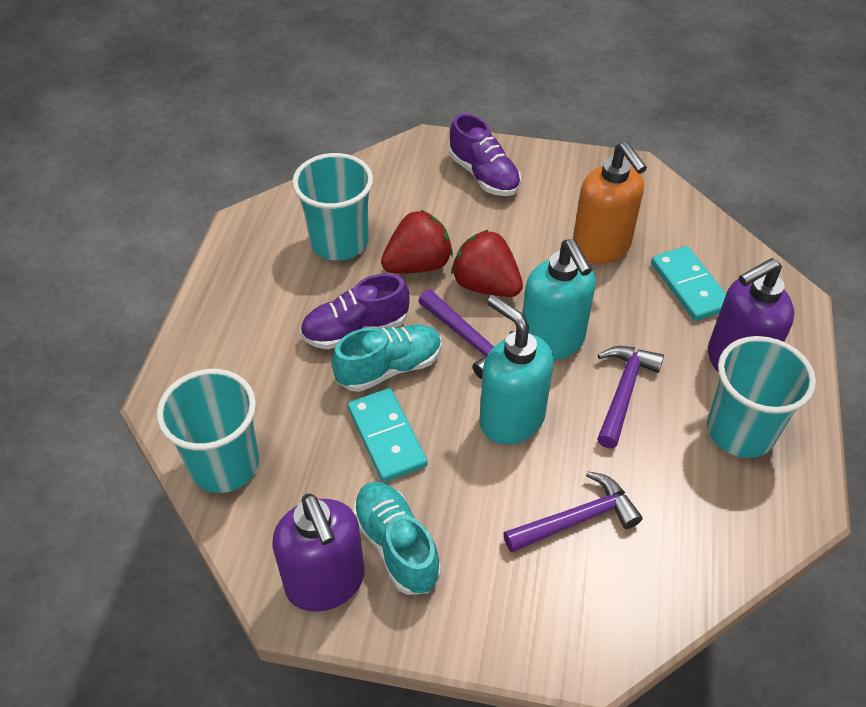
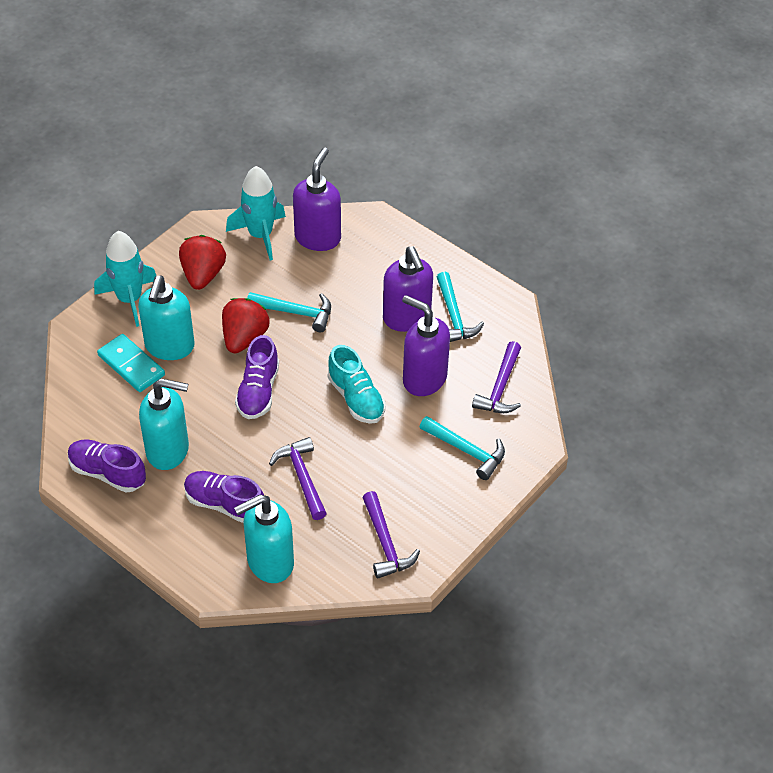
orange soap dispenser: 1 -> 0
purple shoe: 2 -> 3
purple soap dispenser: 2 -> 3
turquoise cup: 3 -> 0
turquoise domino: 2 -> 1
turquoise hammer: 0 -> 3
turquoise rocket: 0 -> 2
turquoise shoe: 2 -> 1
turquoise soap dispenser: 2 -> 3

